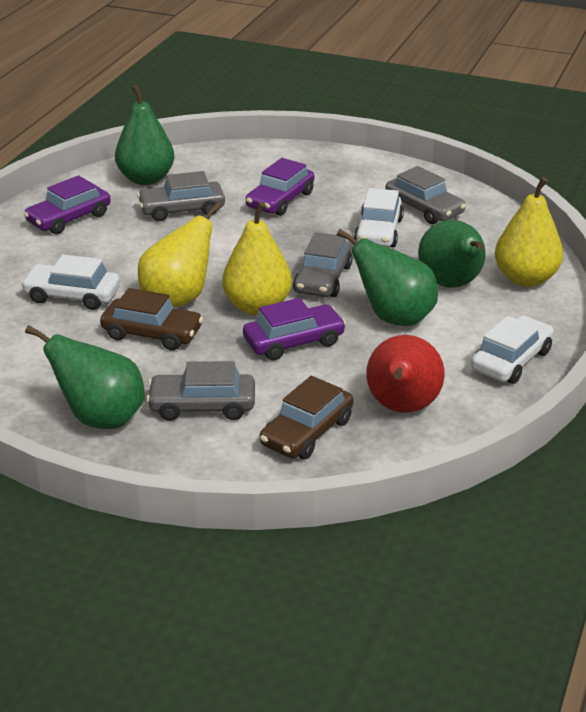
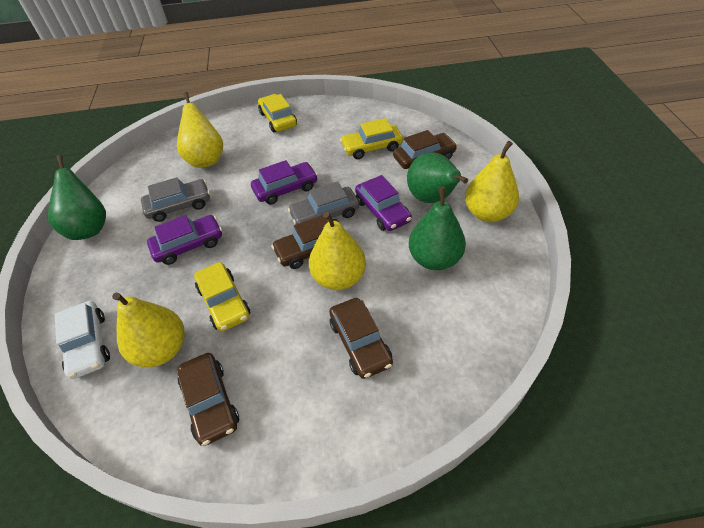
brown car: 2 -> 4
green pear: 4 -> 3
grey car: 4 -> 2
red pear: 1 -> 0
white car: 3 -> 1
yellow car: 0 -> 3
yellow pear: 3 -> 4

